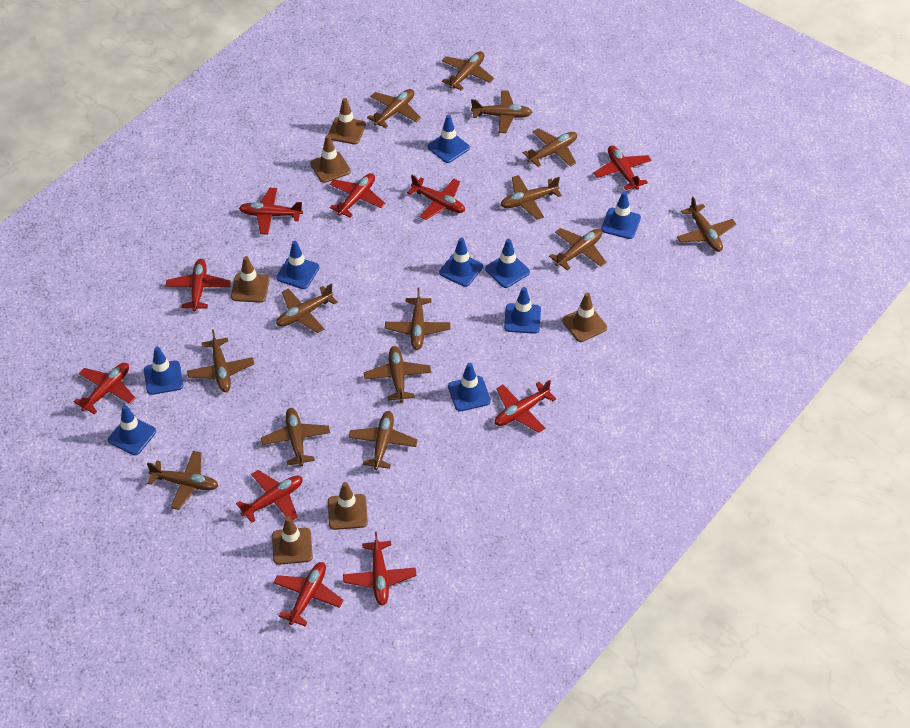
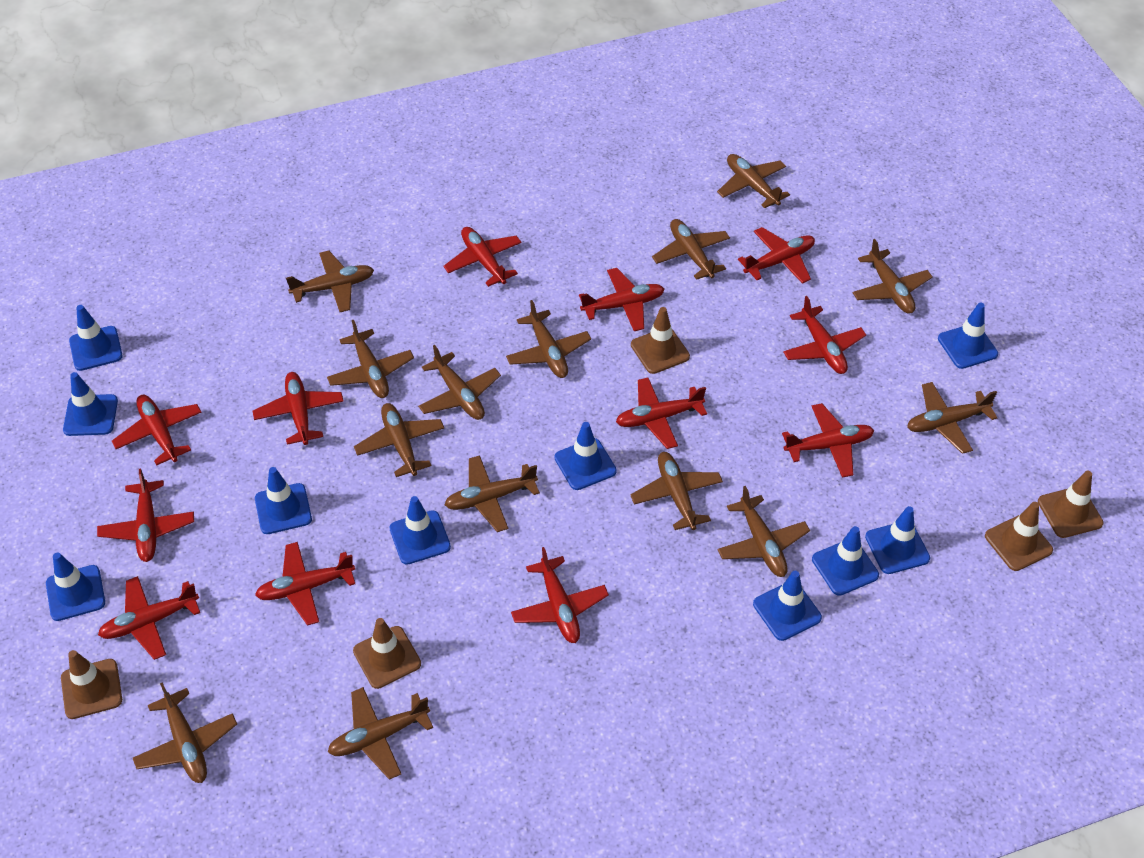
blue traffic cone: 9 -> 10
brown traffic cone: 6 -> 5
red plane: 10 -> 12

